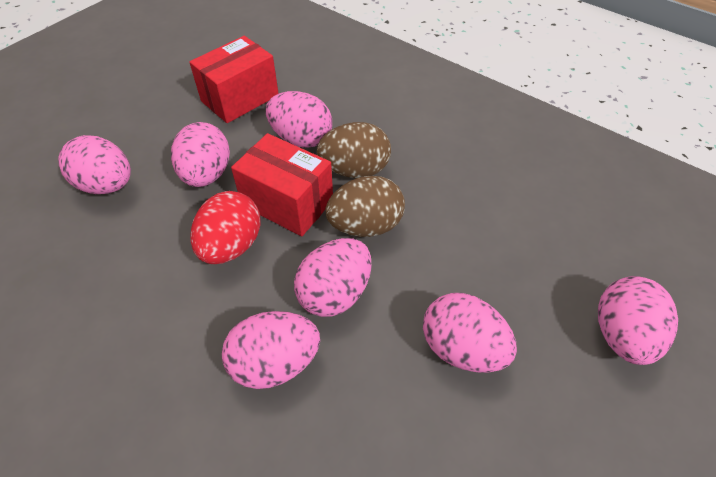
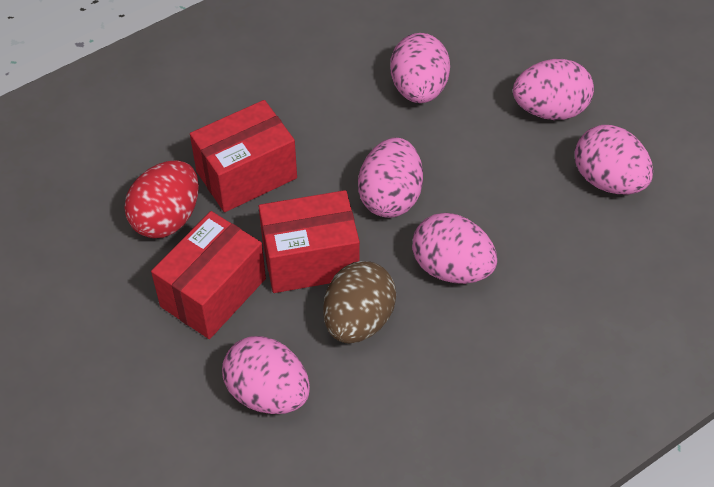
brown egg: 2 -> 1
pink egg: 7 -> 6
red box: 2 -> 3

